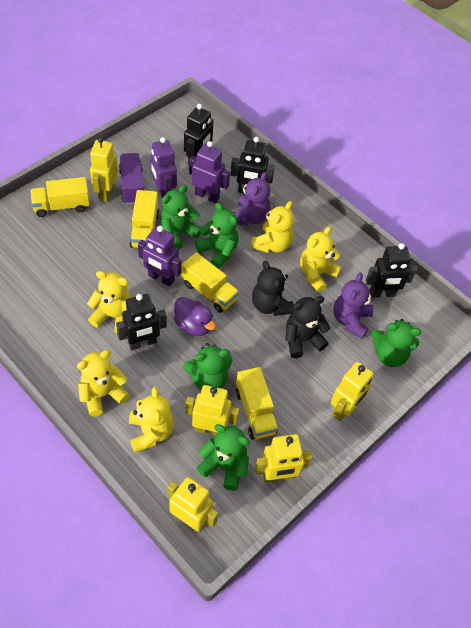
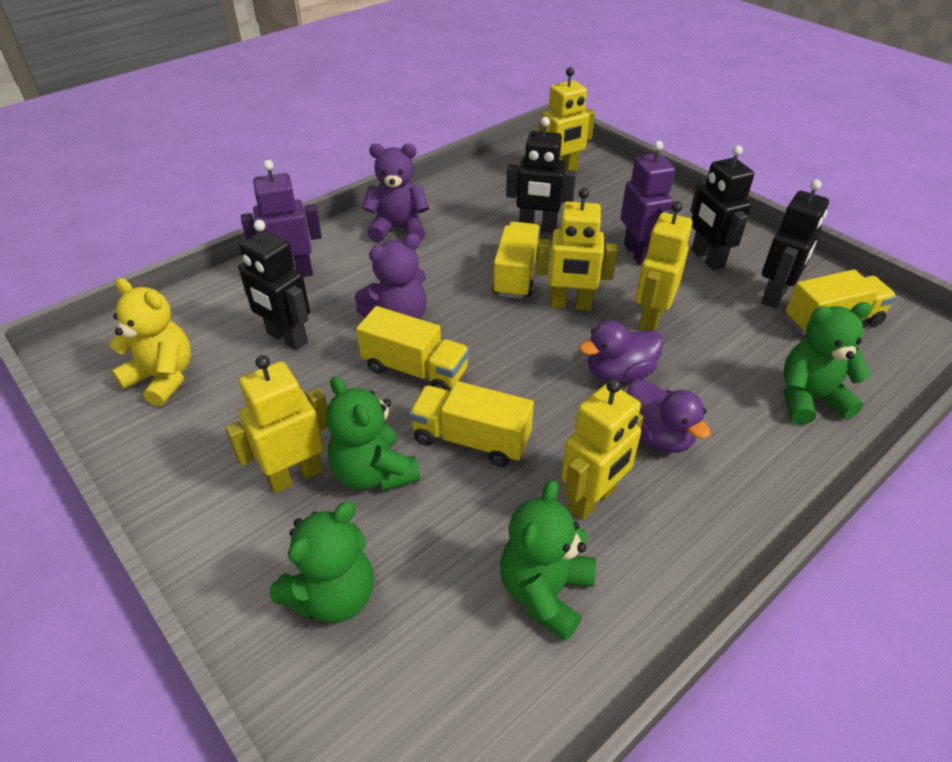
black teddy bear: 2 -> 0
green teddy bear: 5 -> 4
purple duck: 1 -> 2
purple robot: 3 -> 2
purple truck: 1 -> 0
yellow teddy bear: 5 -> 1

